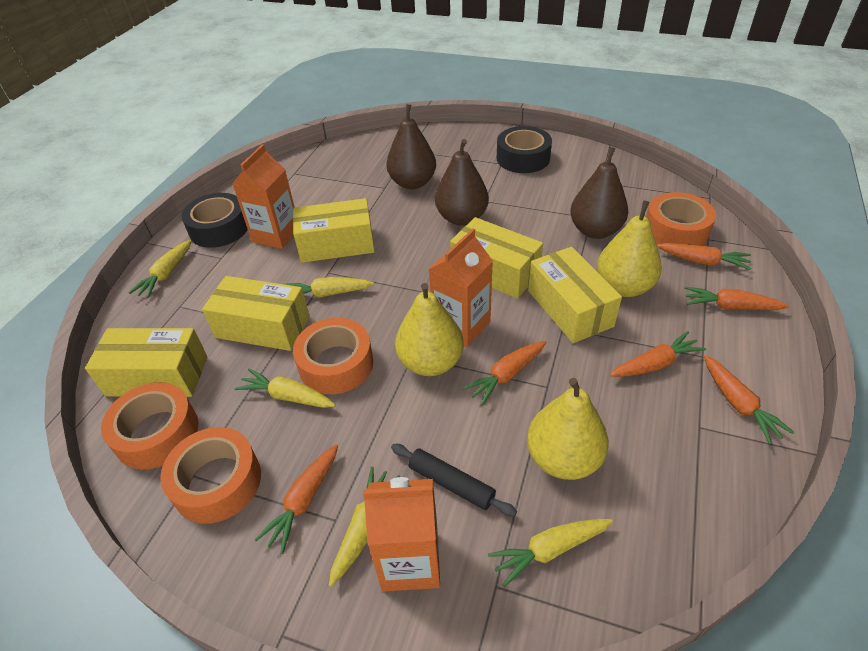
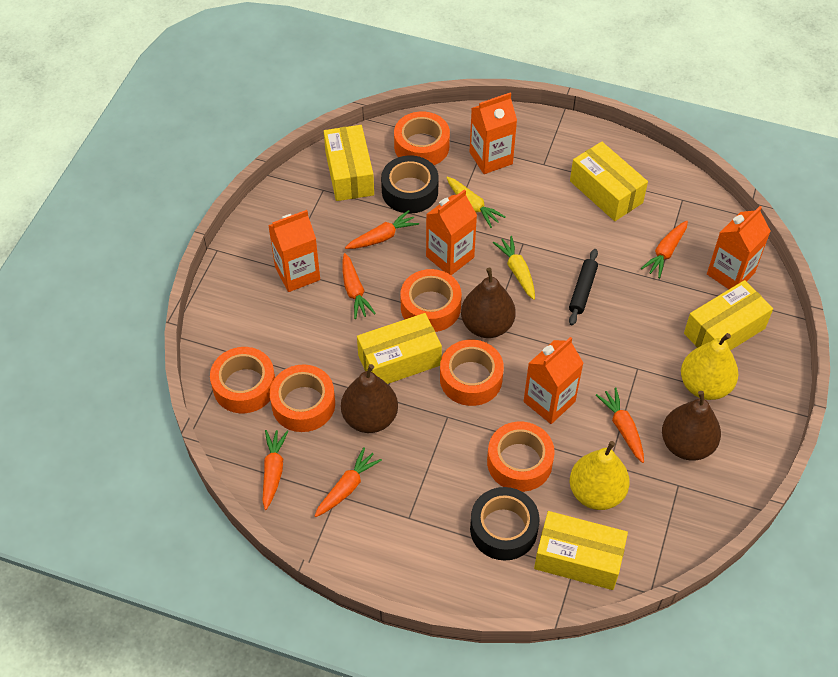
orange carton: 3 -> 5
orange tape: 4 -> 6
yellow carrot: 5 -> 2
yellow pear: 3 -> 2

